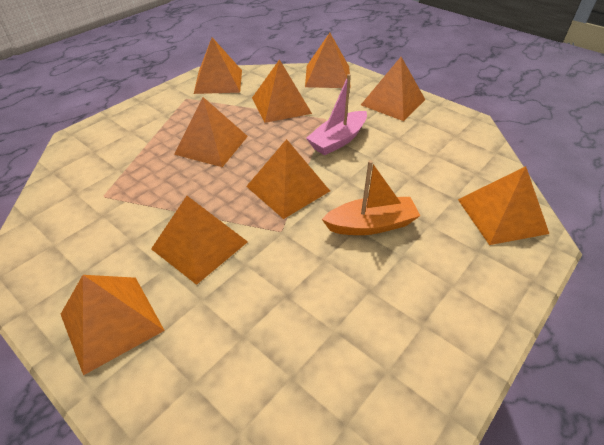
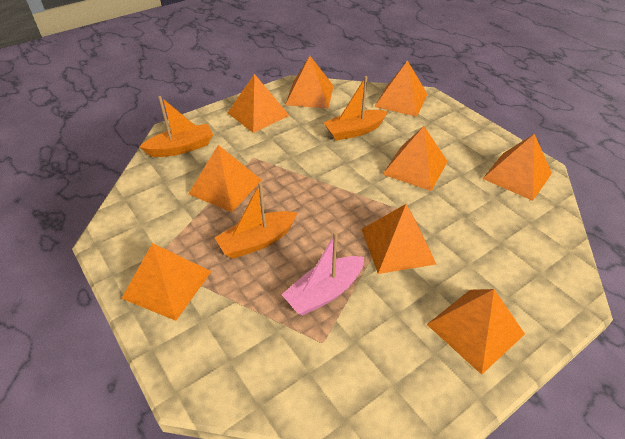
orange boat: 1 -> 3

